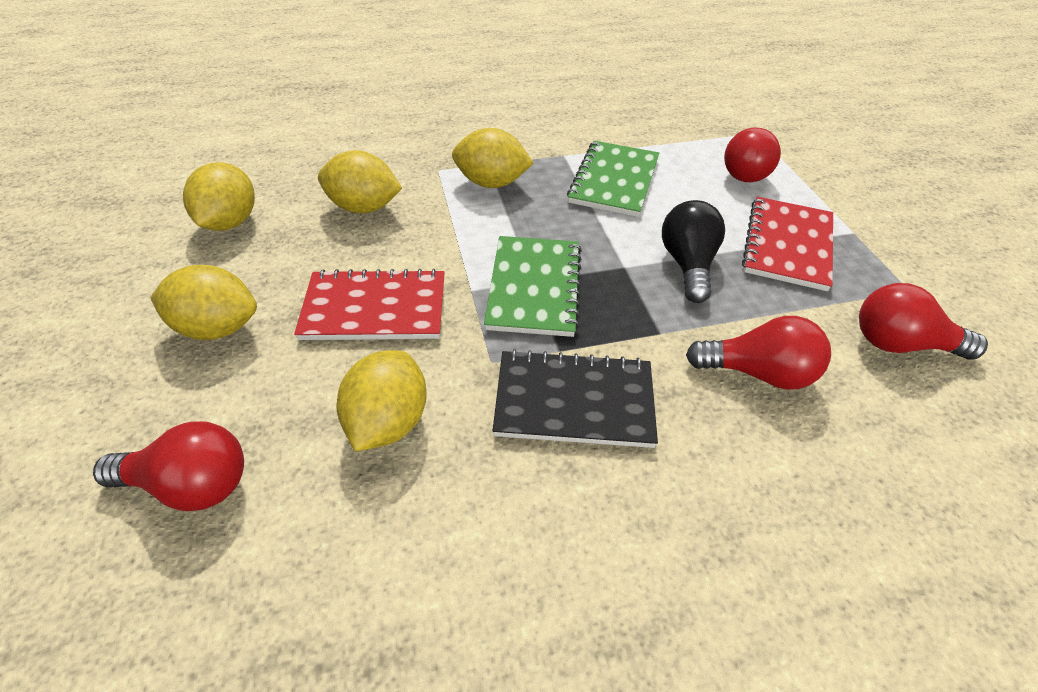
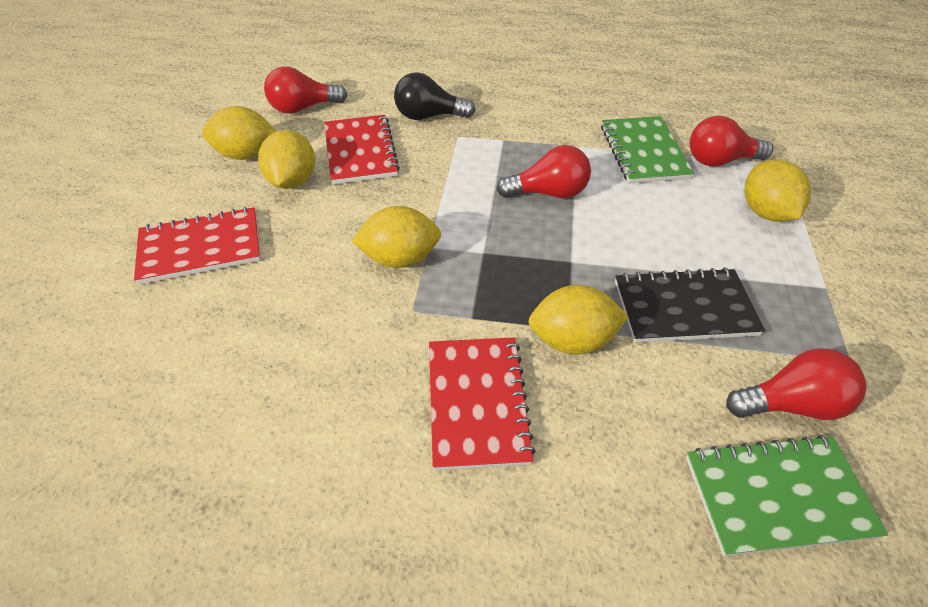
red notebook: 2 -> 3

